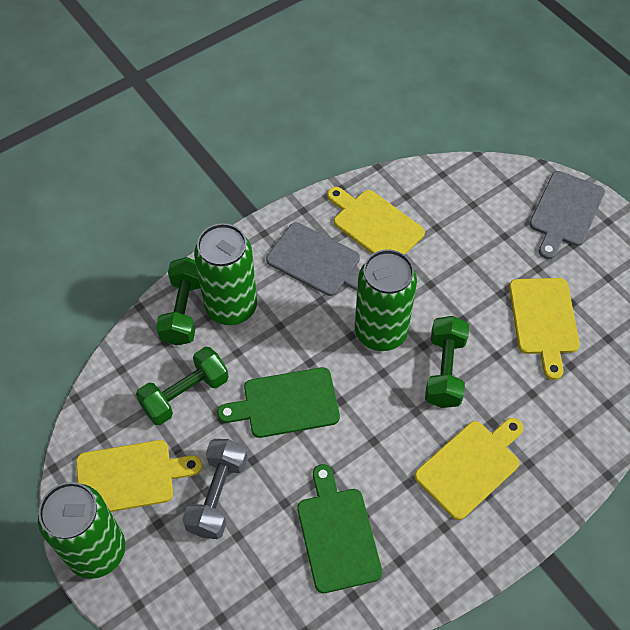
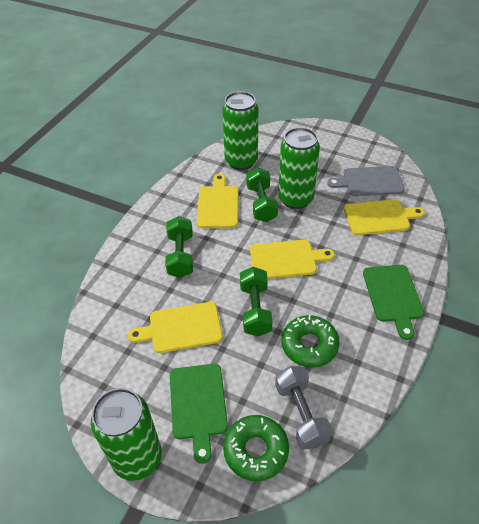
green donut: 0 -> 2
grey cutting board: 2 -> 1

